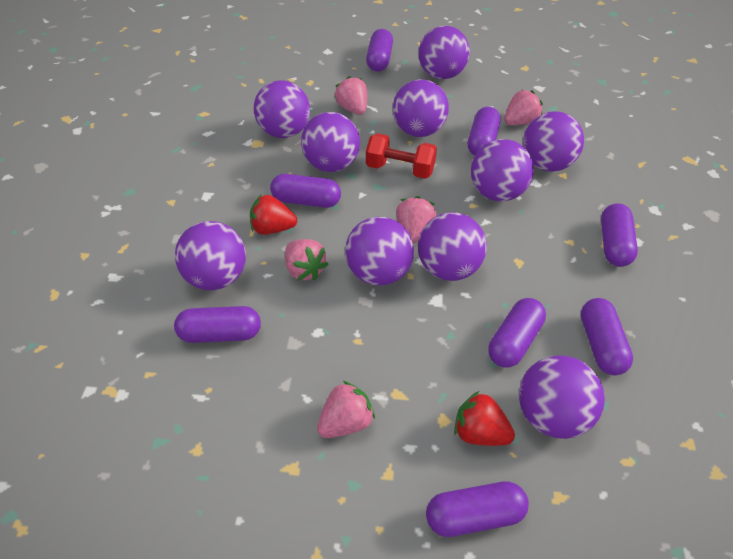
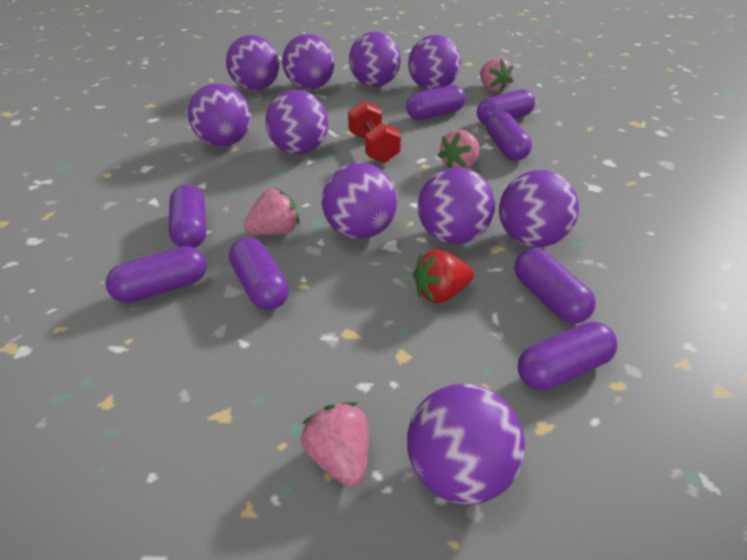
pink strawberry: 5 -> 4
red strawberry: 2 -> 1

